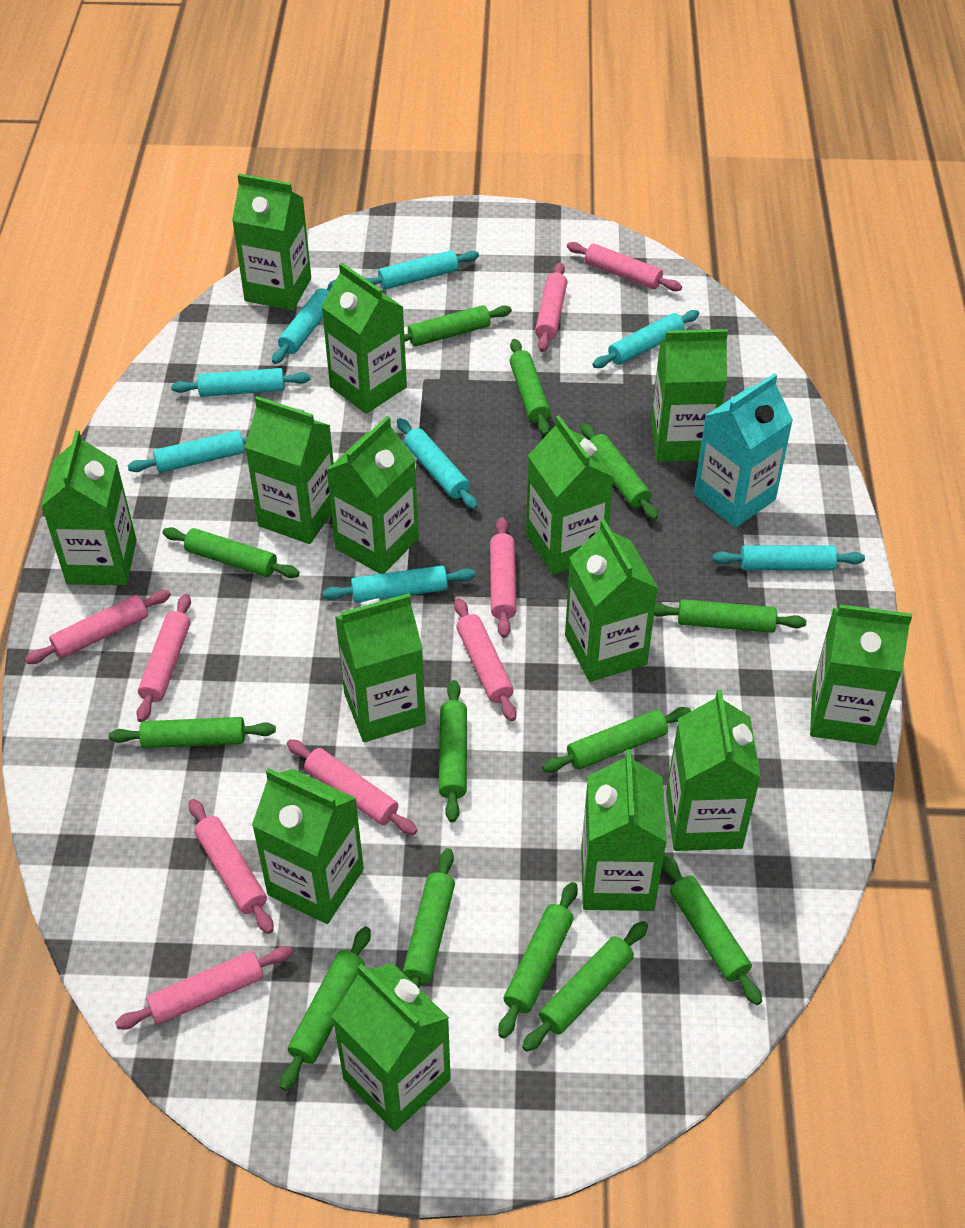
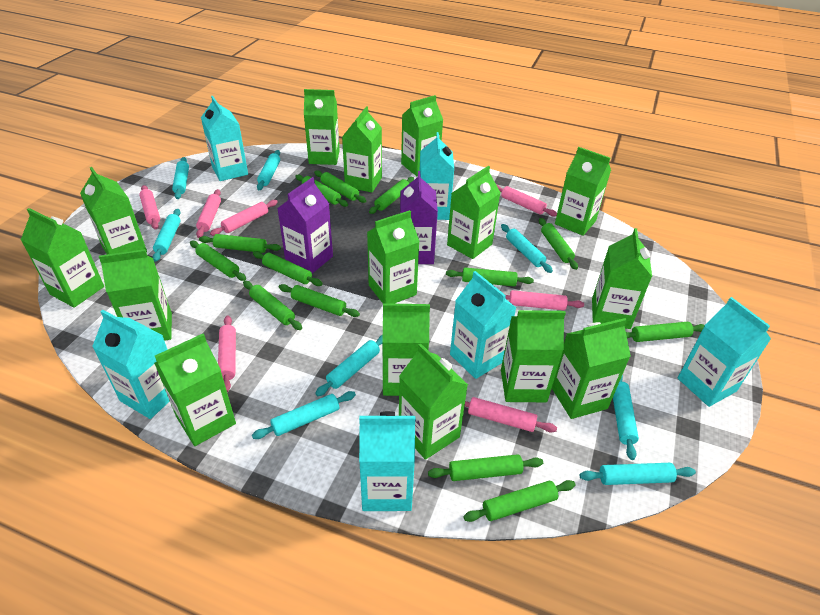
green carton: 14 -> 15
pink rolling pin: 9 -> 7
purple carton: 0 -> 2
turquoise carton: 1 -> 6

